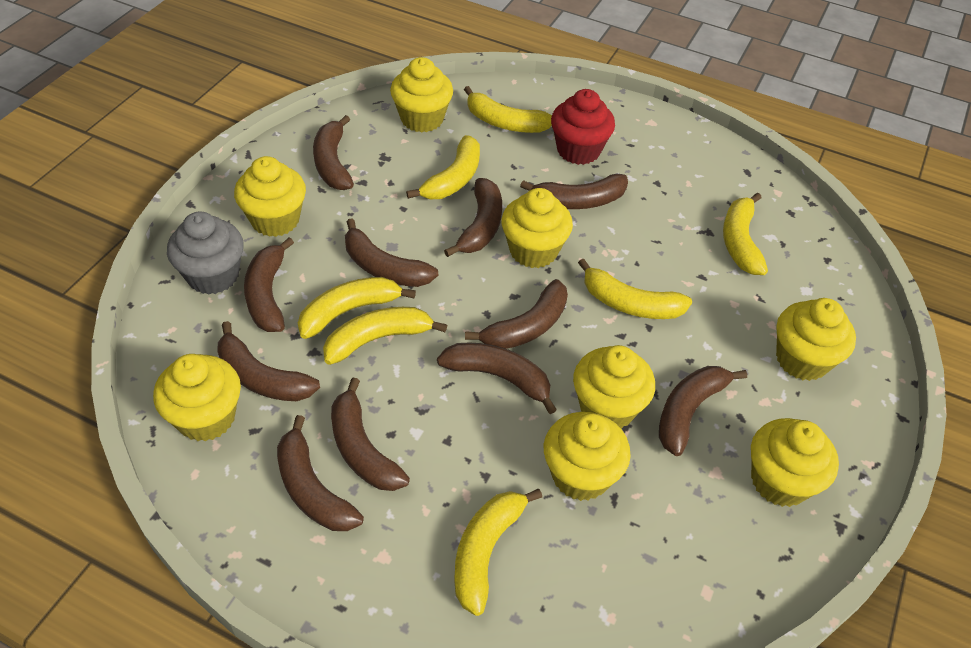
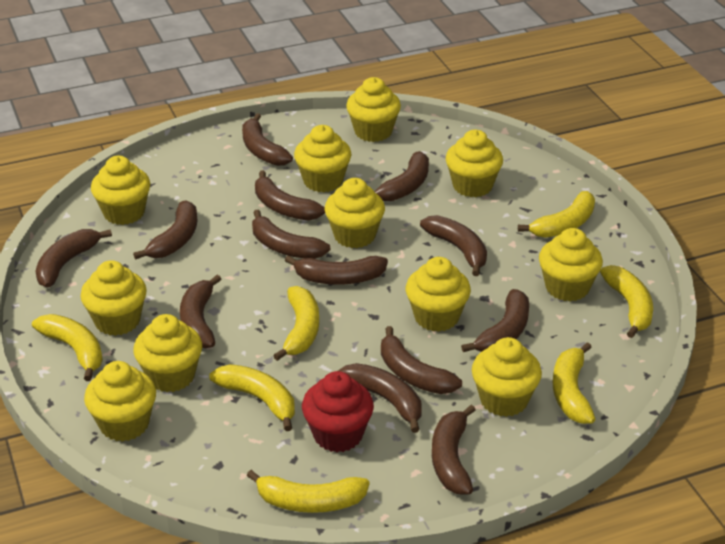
brown banana: 11 -> 13
grey cupcake: 1 -> 0
yellow cupcake: 8 -> 11

